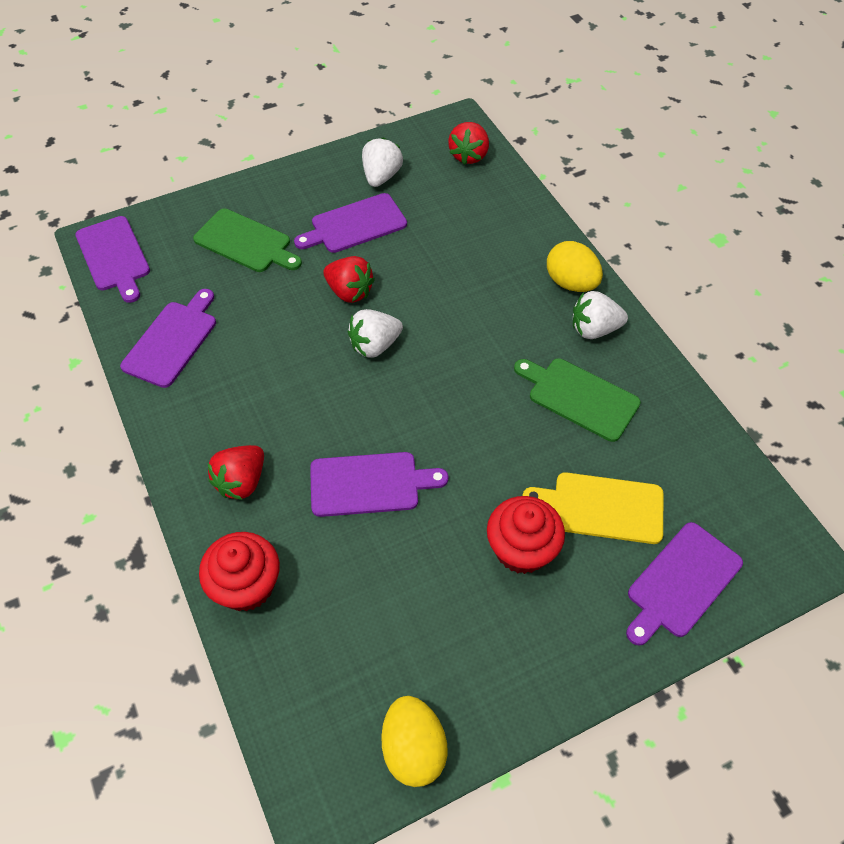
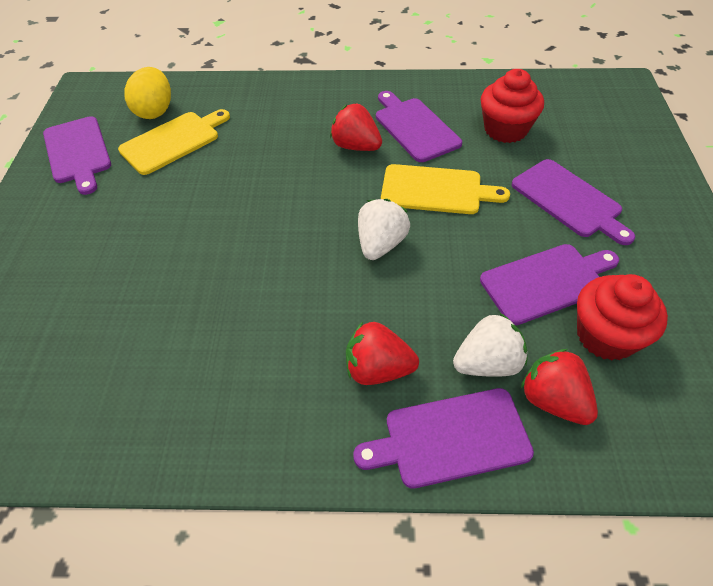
green cutting board: 2 -> 0
white strawberry: 3 -> 2
yellow cutting board: 1 -> 2
yellow egg: 2 -> 1

